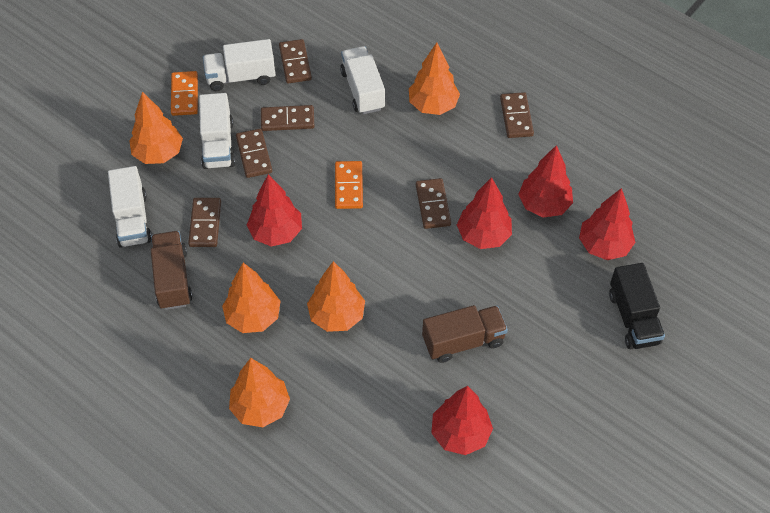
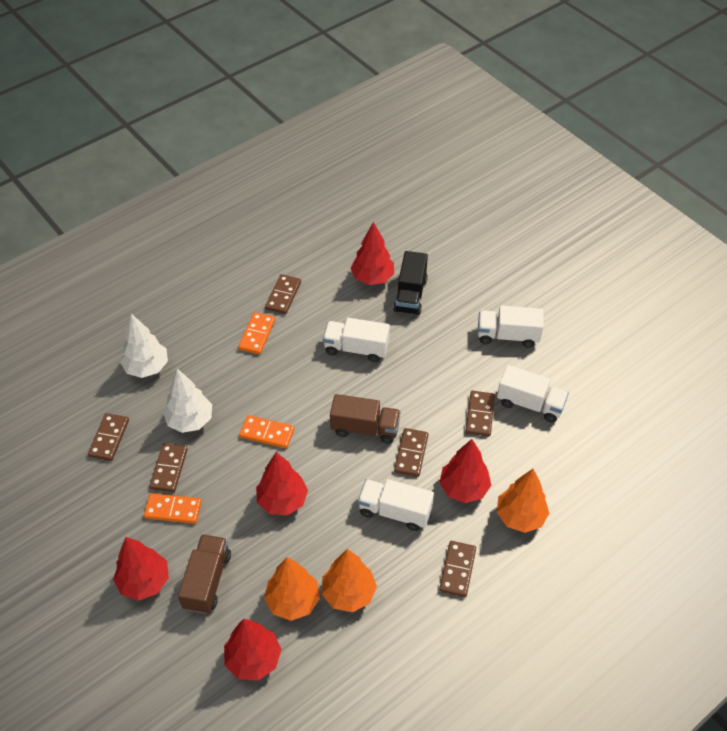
orange domino: 2 -> 3
orange tree: 5 -> 3
white tree: 0 -> 2

